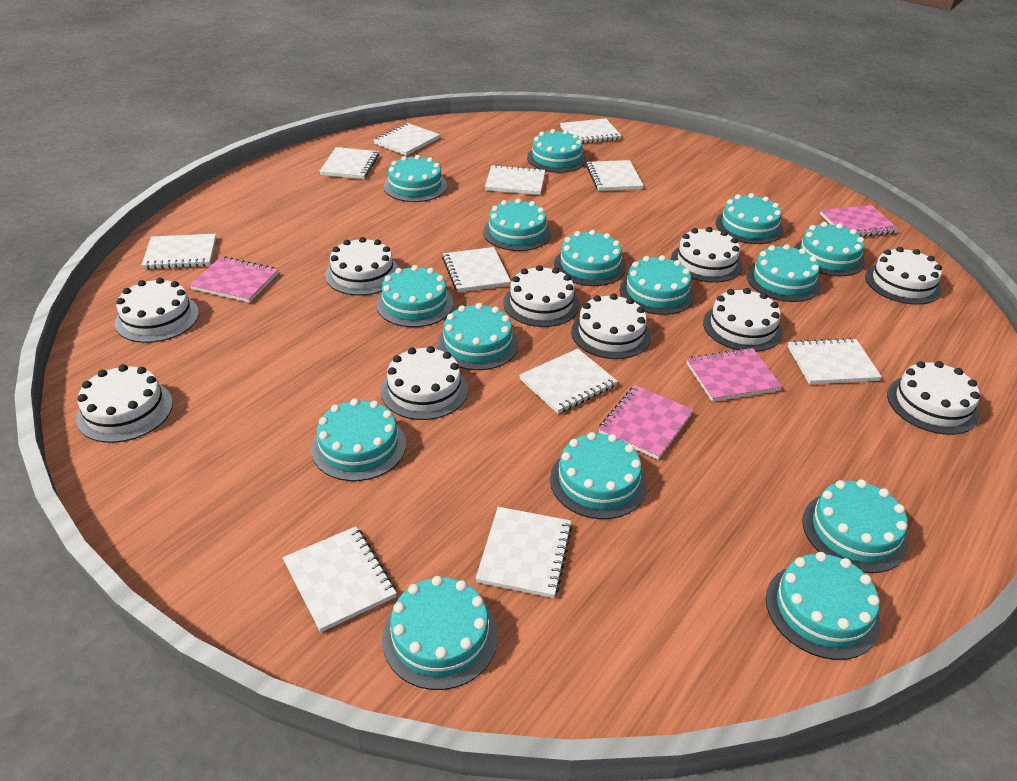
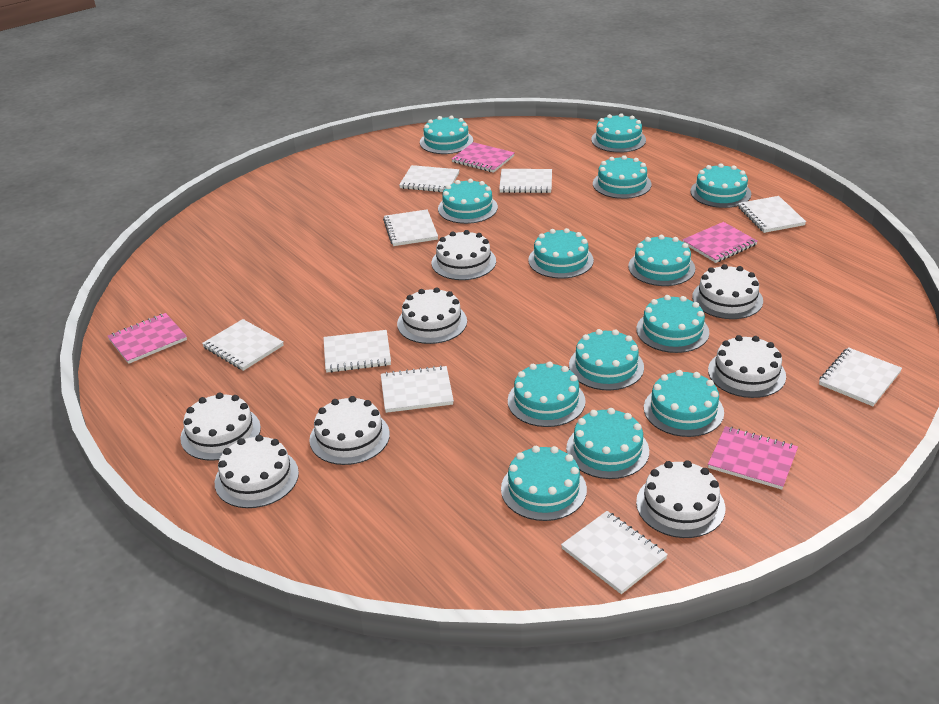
turquoise cake: 15 -> 13
white cake: 10 -> 8
white notebook: 11 -> 9

